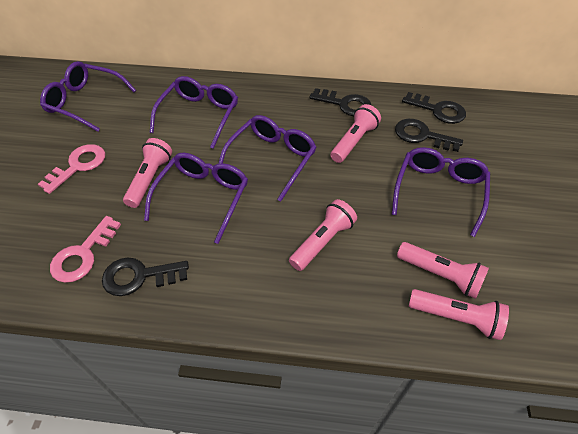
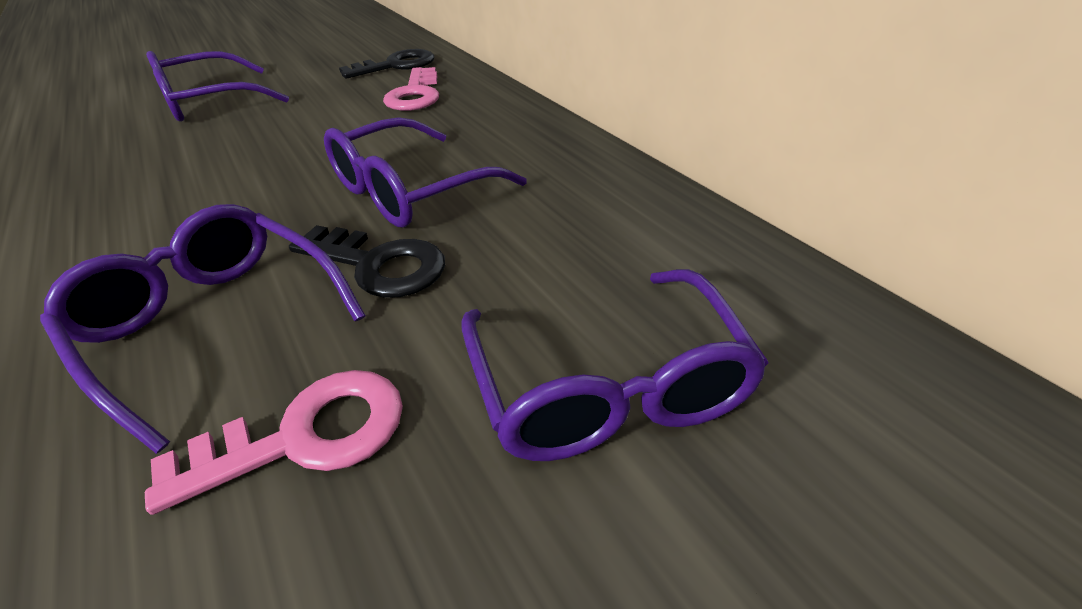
black key: 4 -> 2
pink flashlight: 5 -> 0
purple glasses: 5 -> 4

